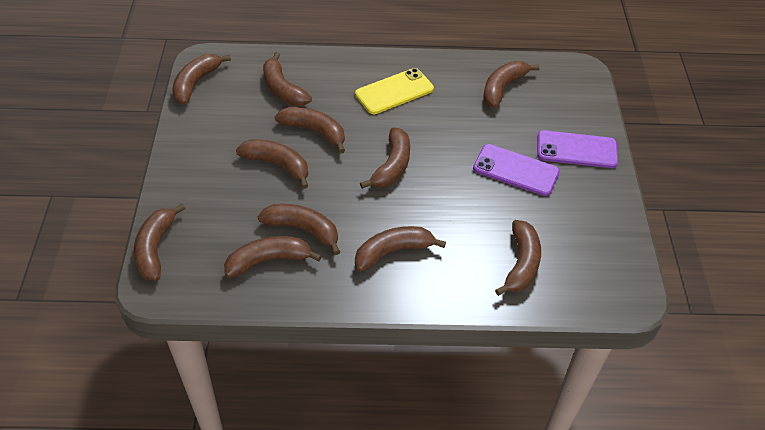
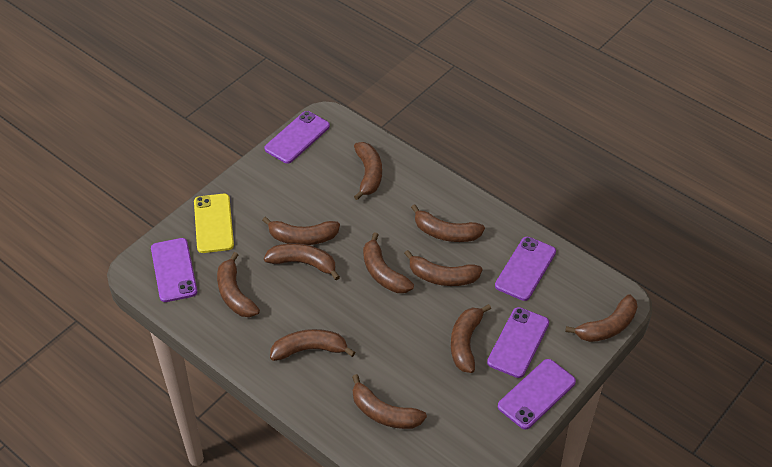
purple phone: 2 -> 5

